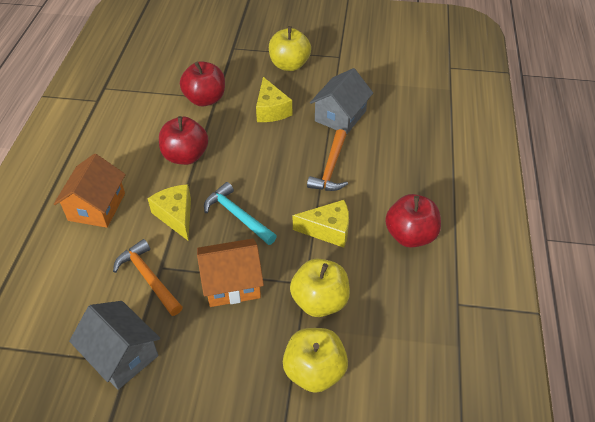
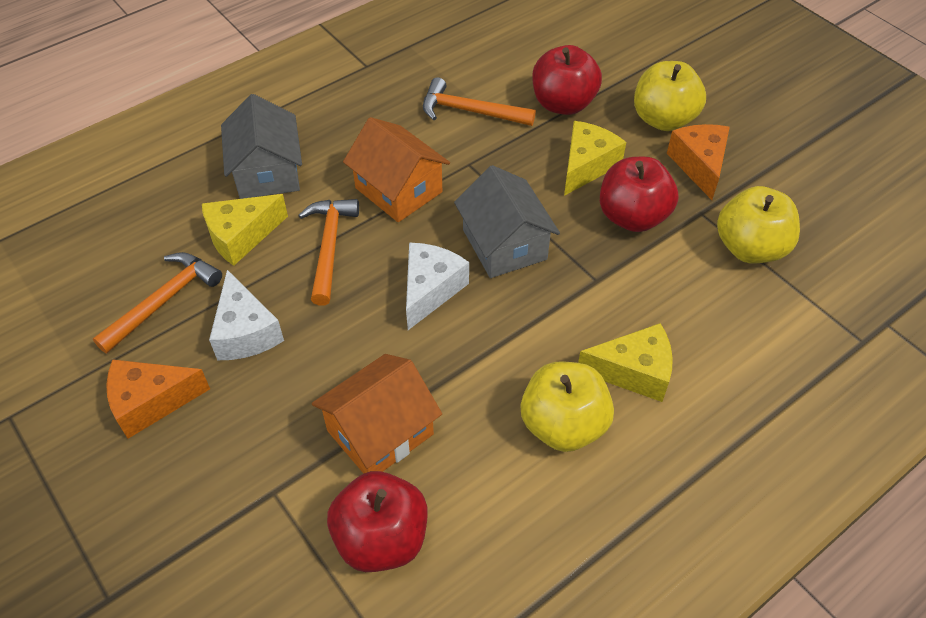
orange cheese: 0 -> 2
orange hammer: 2 -> 3
turquoise hammer: 1 -> 0
white cheese: 0 -> 2

